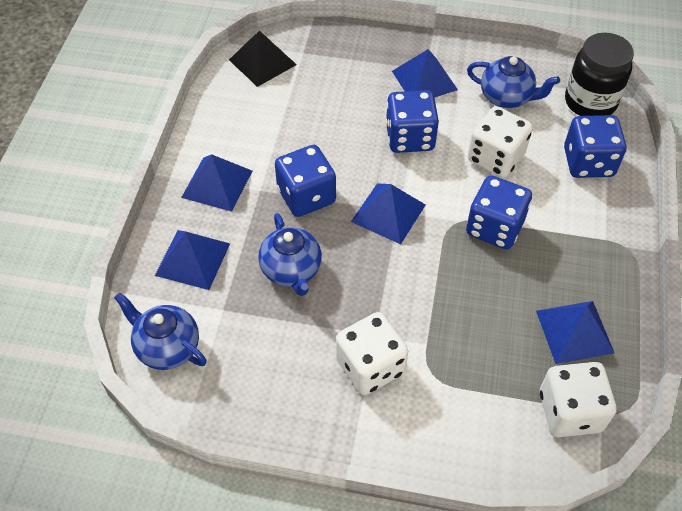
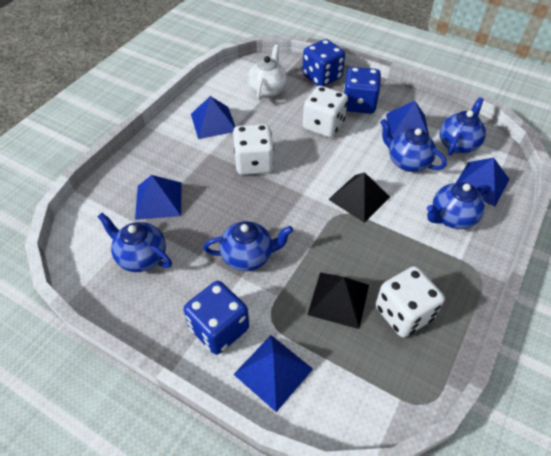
black jar: 1 -> 0
black pyramid: 1 -> 2
blue dice: 4 -> 3
blue teapot: 3 -> 5
white teapot: 0 -> 1

